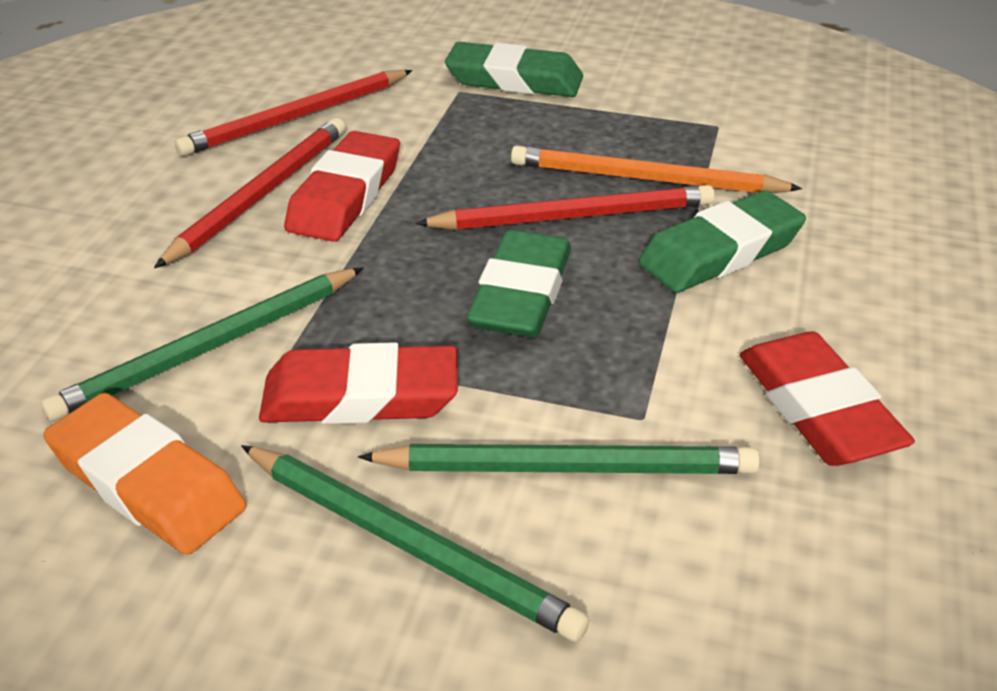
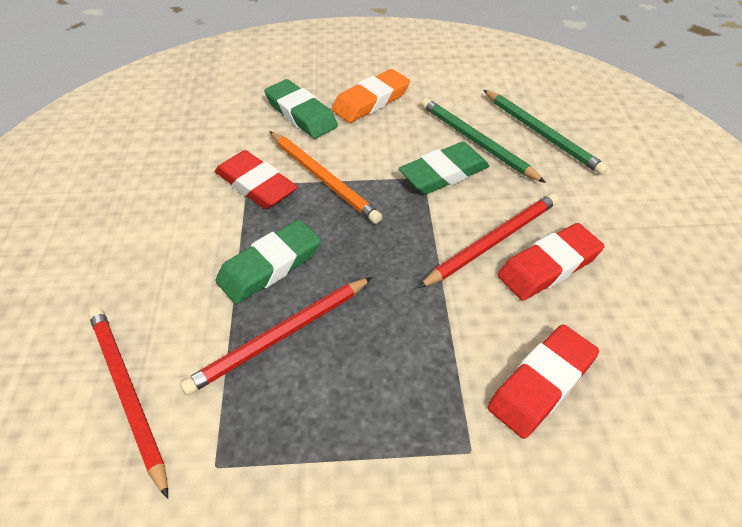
green pencil: 3 -> 2

